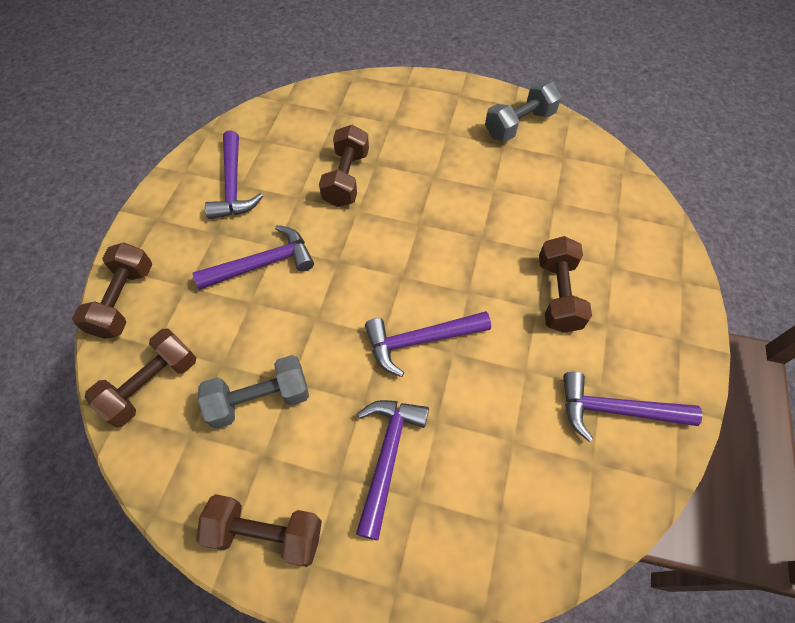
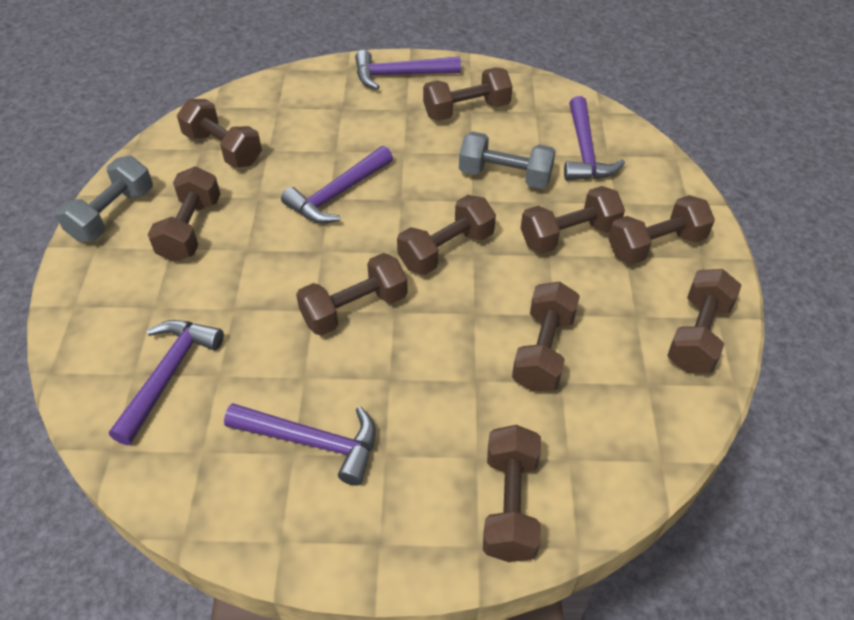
brown dumbbell: 5 -> 10

